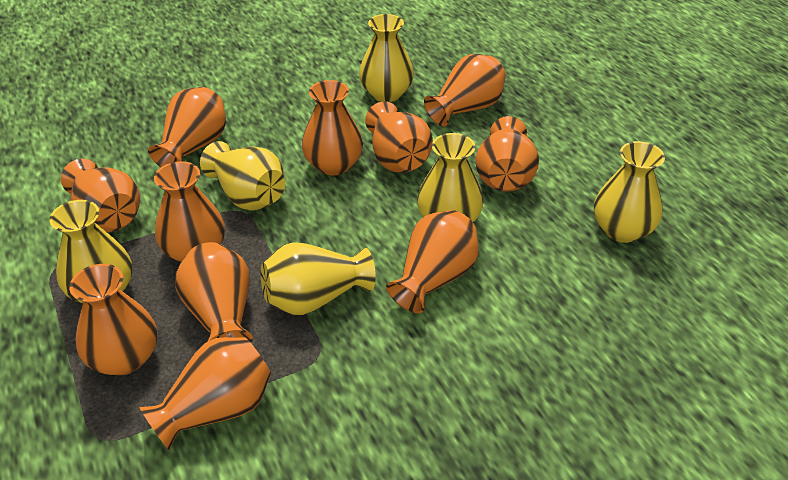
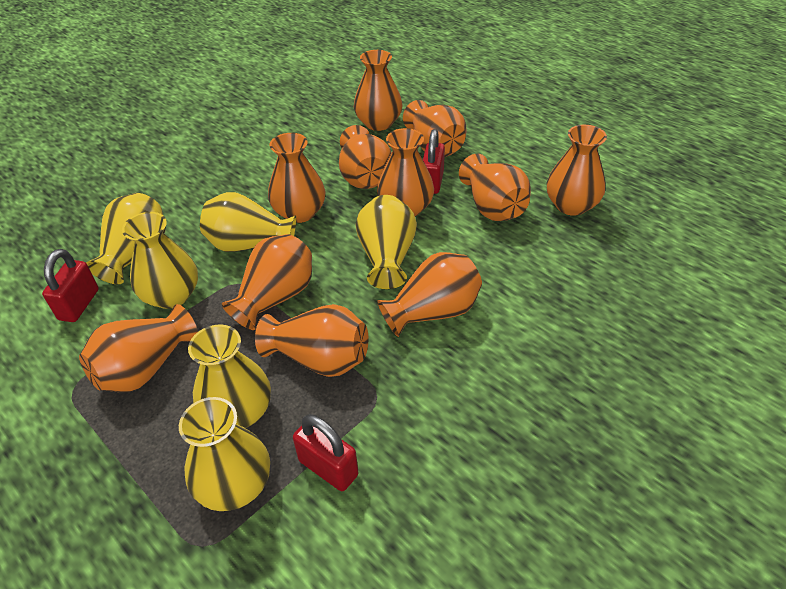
red padlock: 0 -> 3

